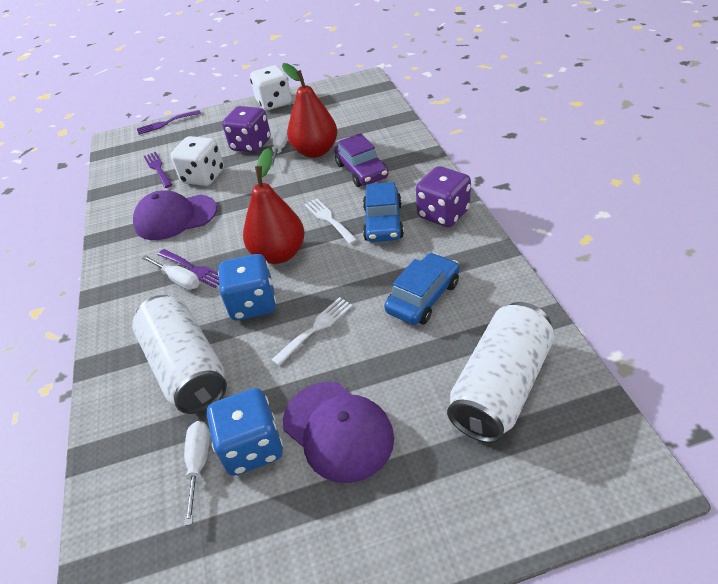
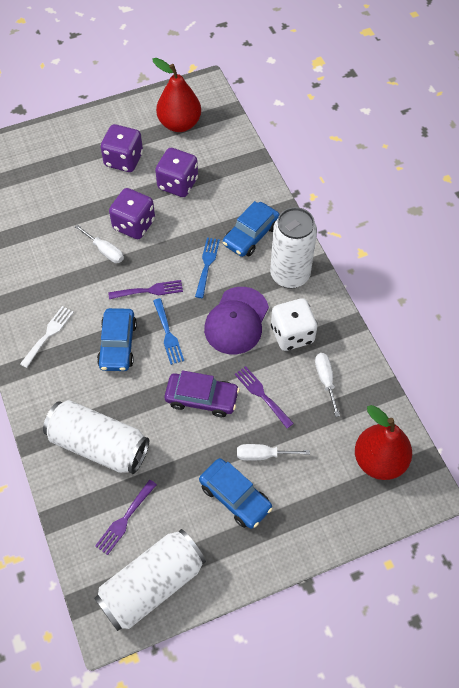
blue car: 2 -> 3
blue dice: 2 -> 0
blue fork: 0 -> 2
purple cap: 2 -> 1
purple dice: 2 -> 3
white can: 2 -> 3
white dice: 2 -> 1
white fork: 2 -> 1

